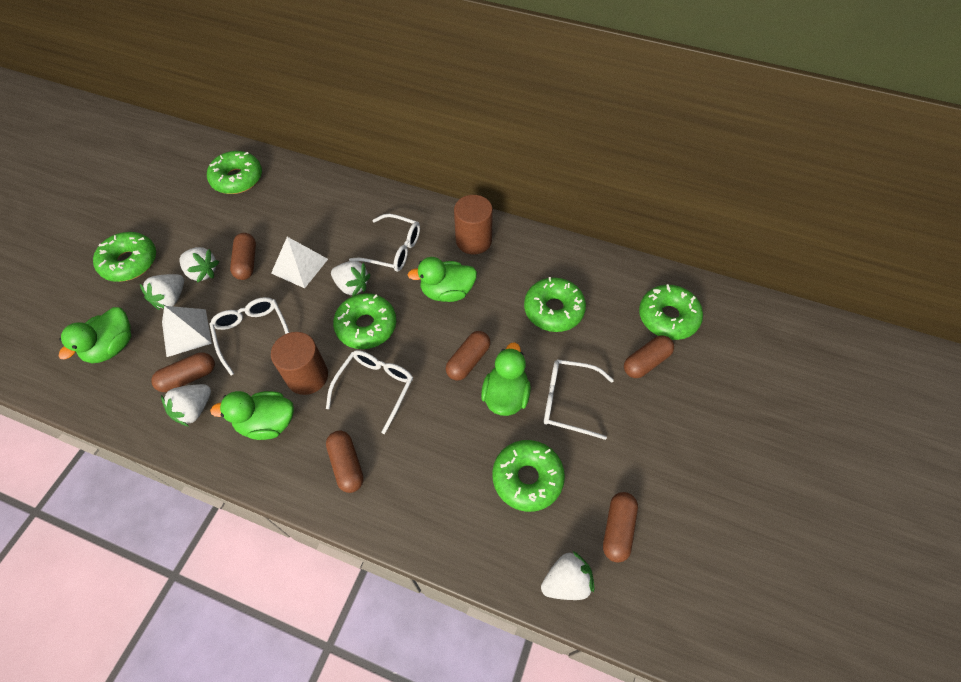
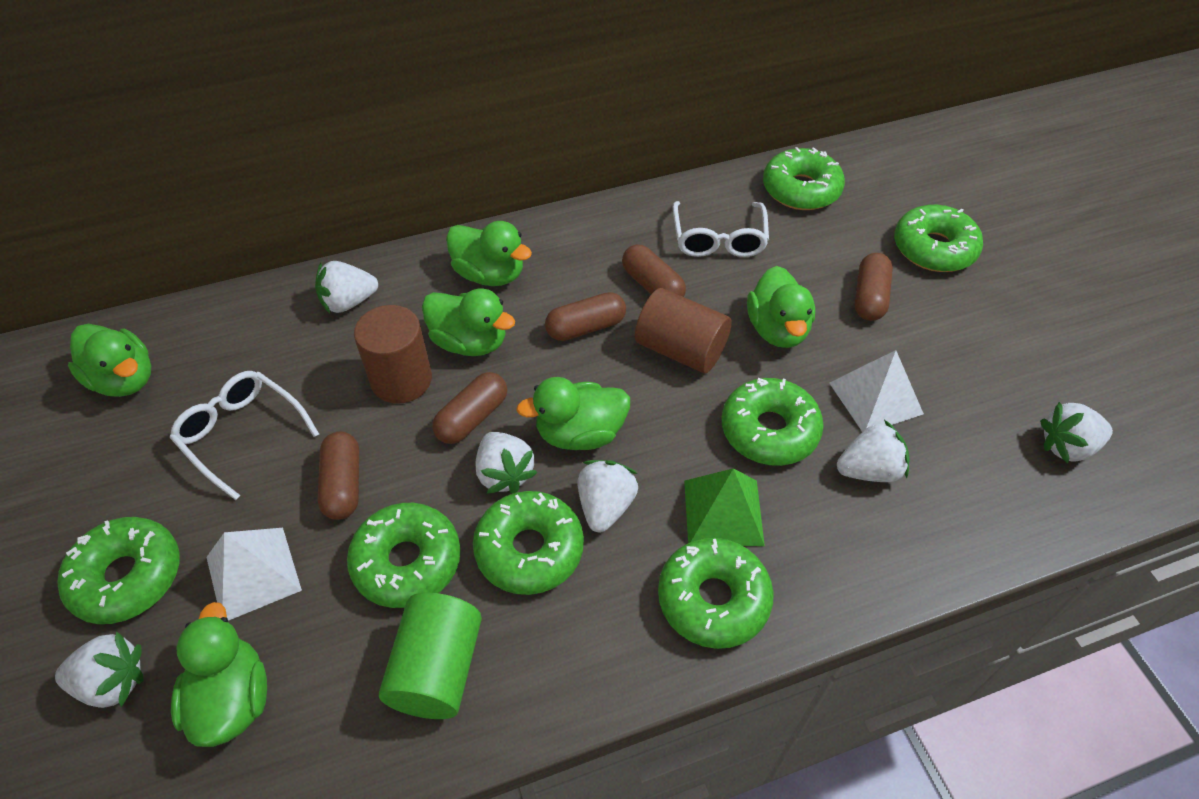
brown capsule: 6 -> 5
green cylinder: 0 -> 1
green donut: 6 -> 7
green duck: 4 -> 6
green pyramid: 0 -> 1
white glasses: 4 -> 2
white strawberry: 5 -> 6

